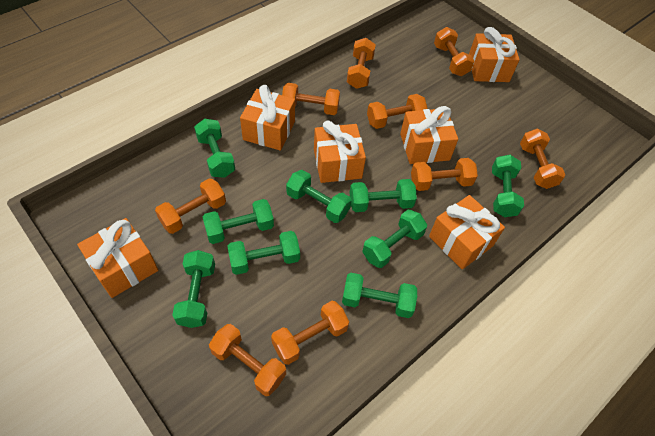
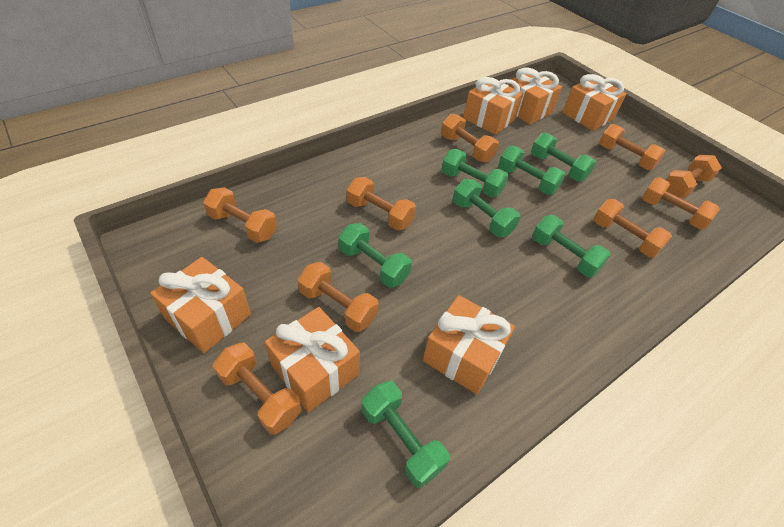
green dumbbell: 9 -> 7

